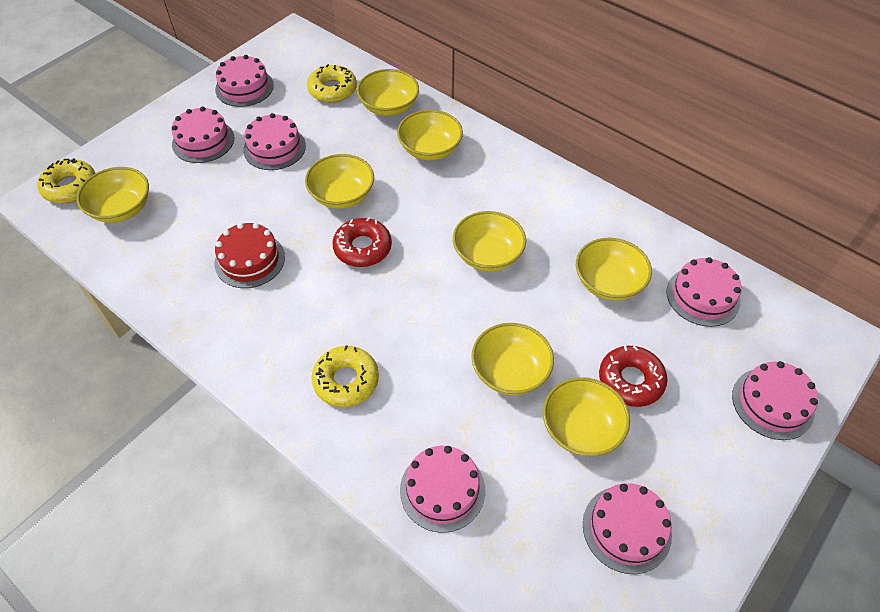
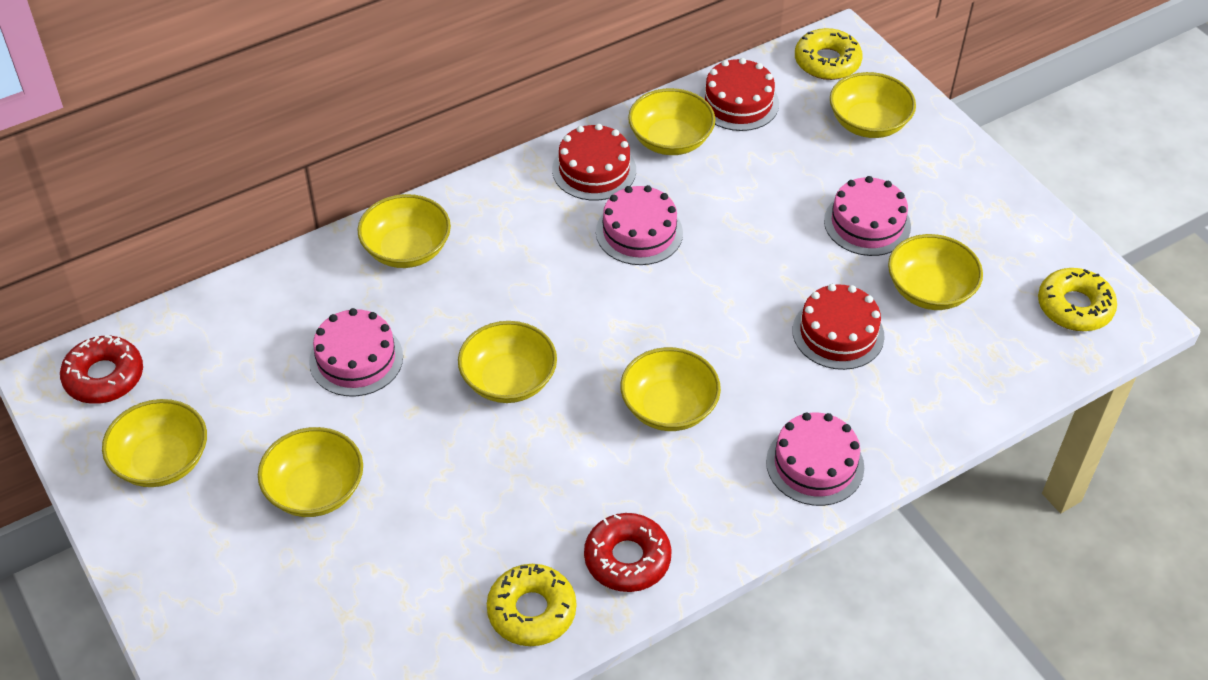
pink cake: 7 -> 4
red cake: 1 -> 3

